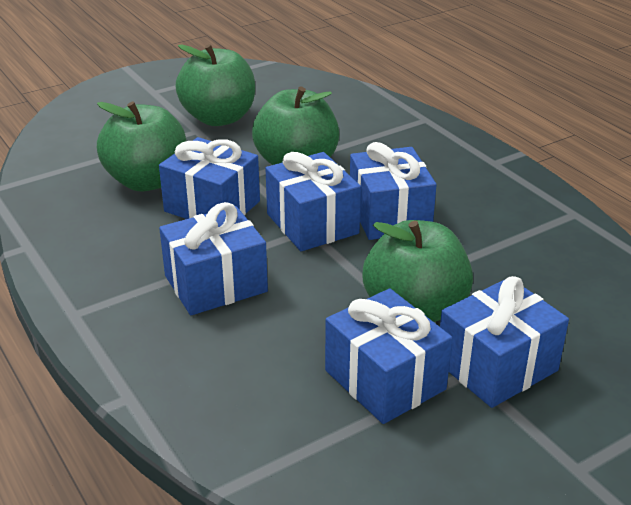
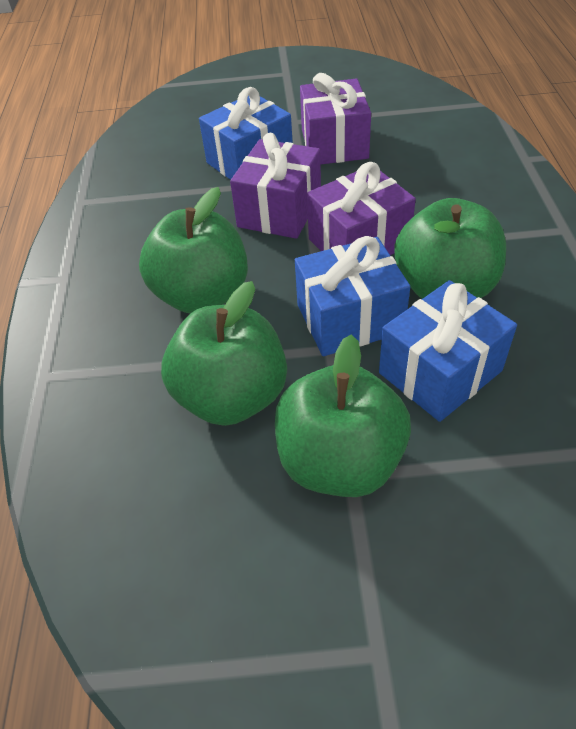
blue gift: 6 -> 3
purple gift: 0 -> 3

